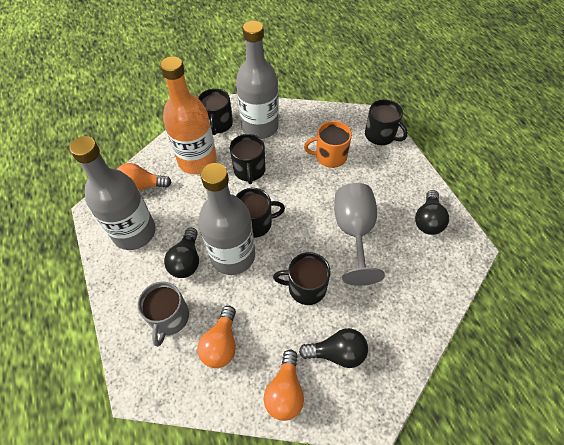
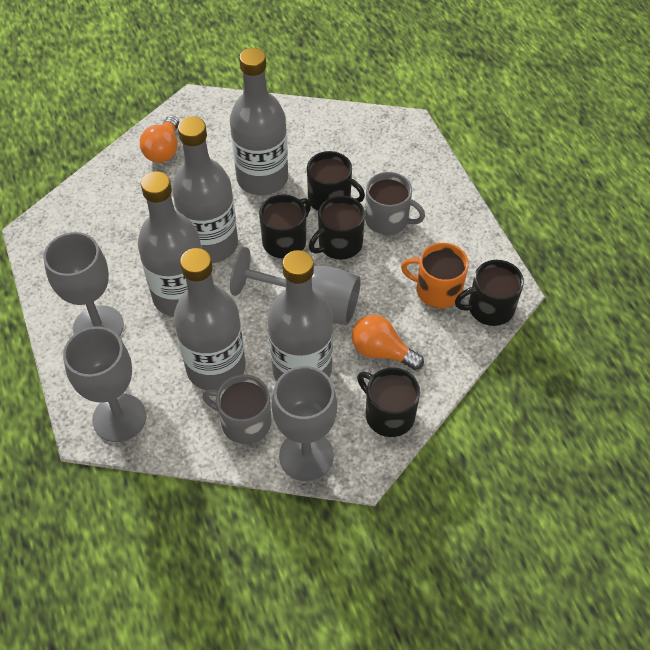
black light bulb: 3 -> 0
grey bottle: 3 -> 5
grey goblet: 1 -> 4
grey mug: 1 -> 2
orange bottle: 1 -> 0
orange light bulb: 3 -> 2

